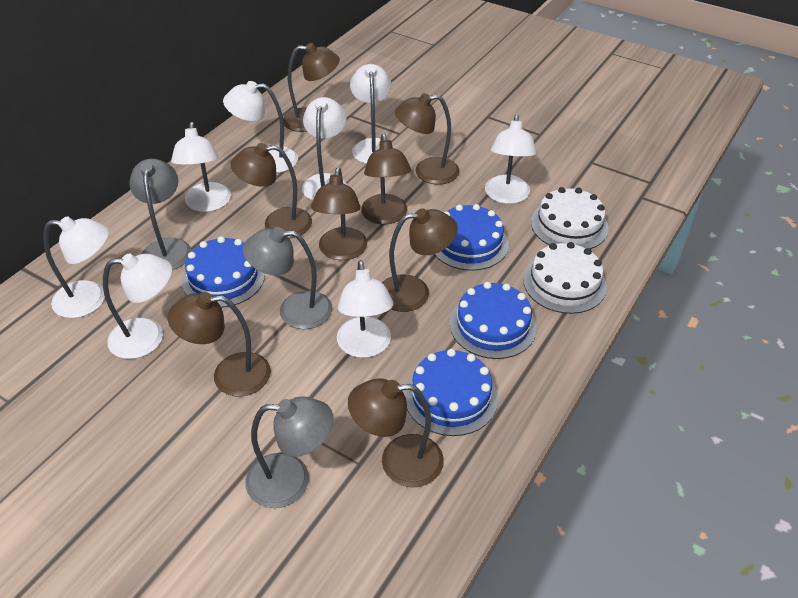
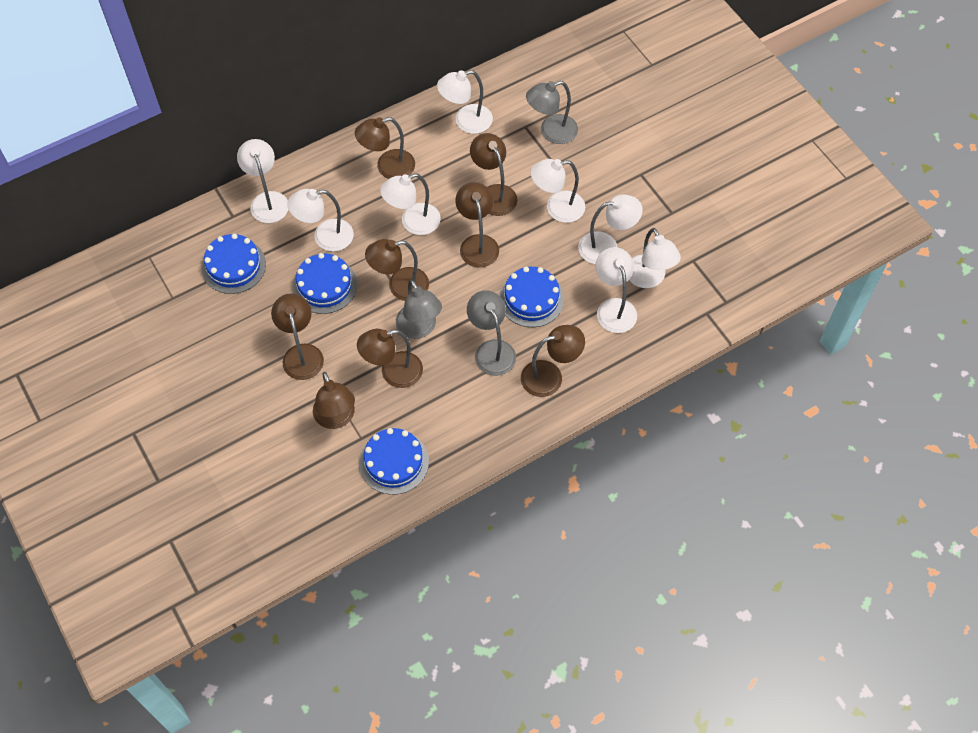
white cake: 2 -> 0

